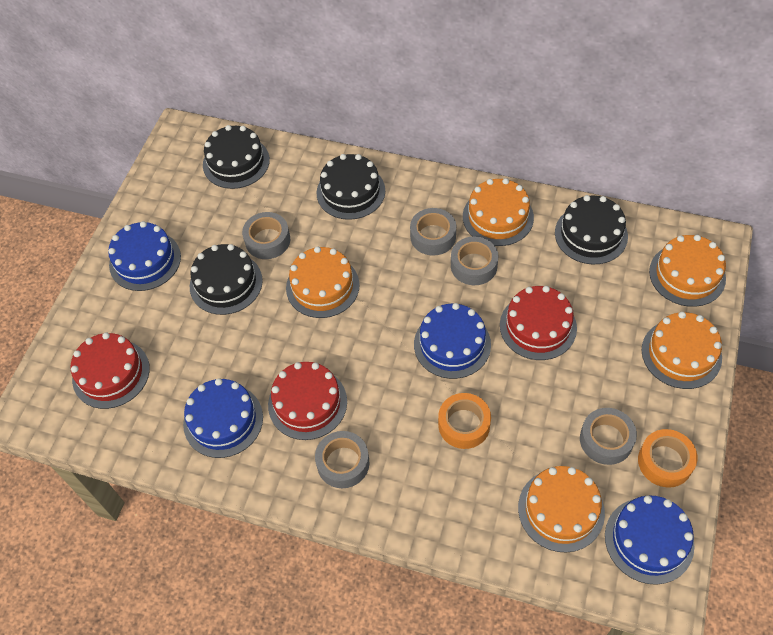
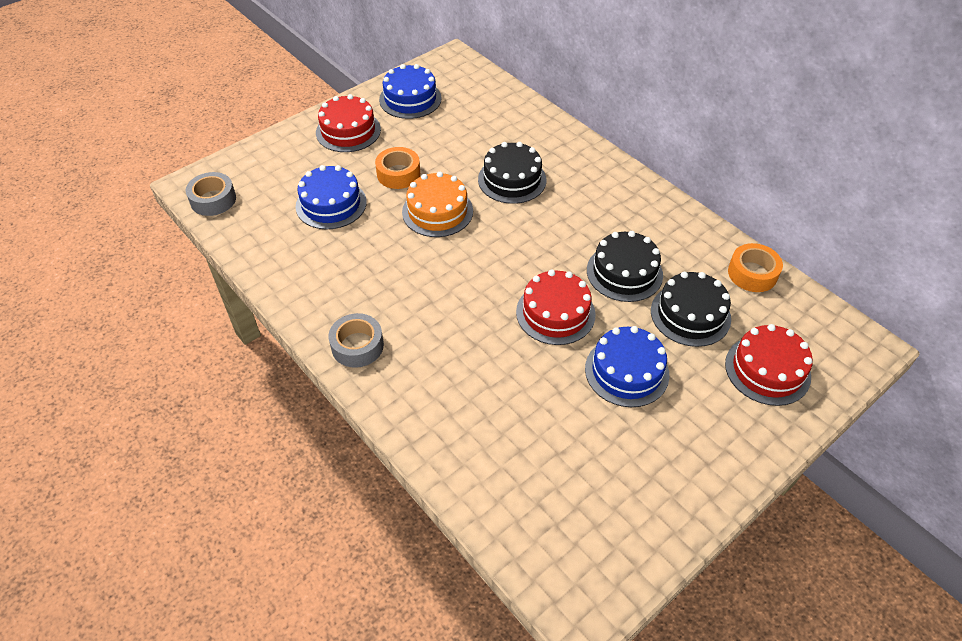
black cake: 4 -> 3
blue cake: 4 -> 3
grey tape: 5 -> 2
orange cake: 5 -> 1

